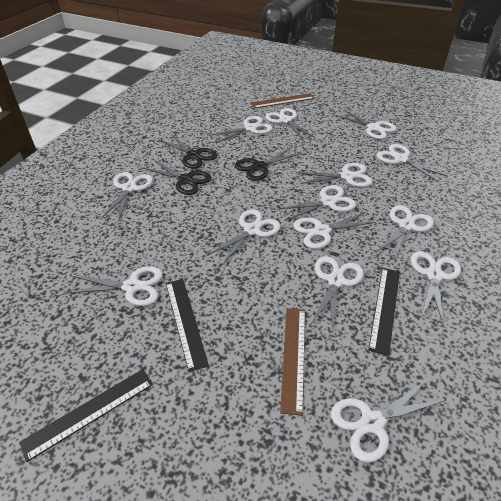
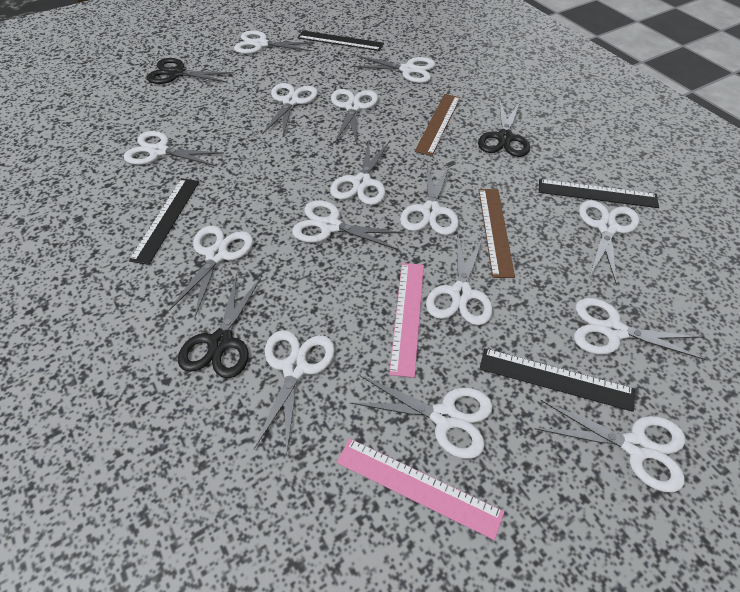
black ruler: 3 -> 4
pink ruler: 0 -> 2
white scissors: 14 -> 15

